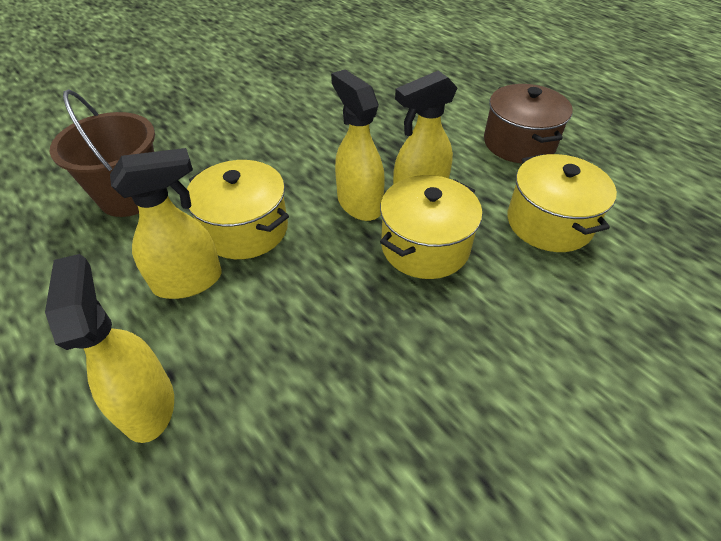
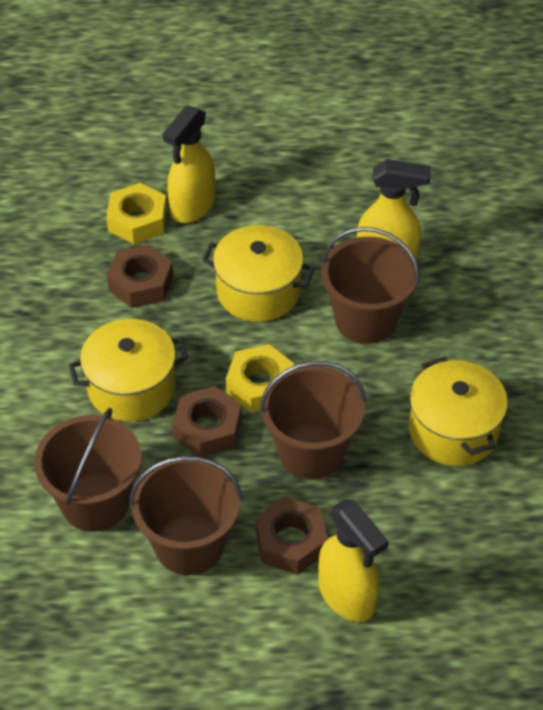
brown bucket: 1 -> 4
brown nut: 0 -> 3
brown pot: 1 -> 0
yellow nut: 0 -> 2
yellow spray bottle: 4 -> 3

